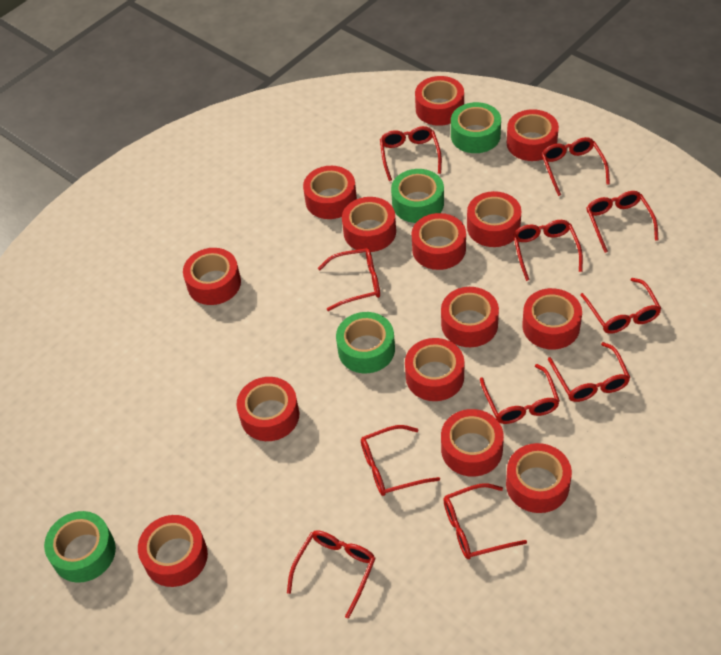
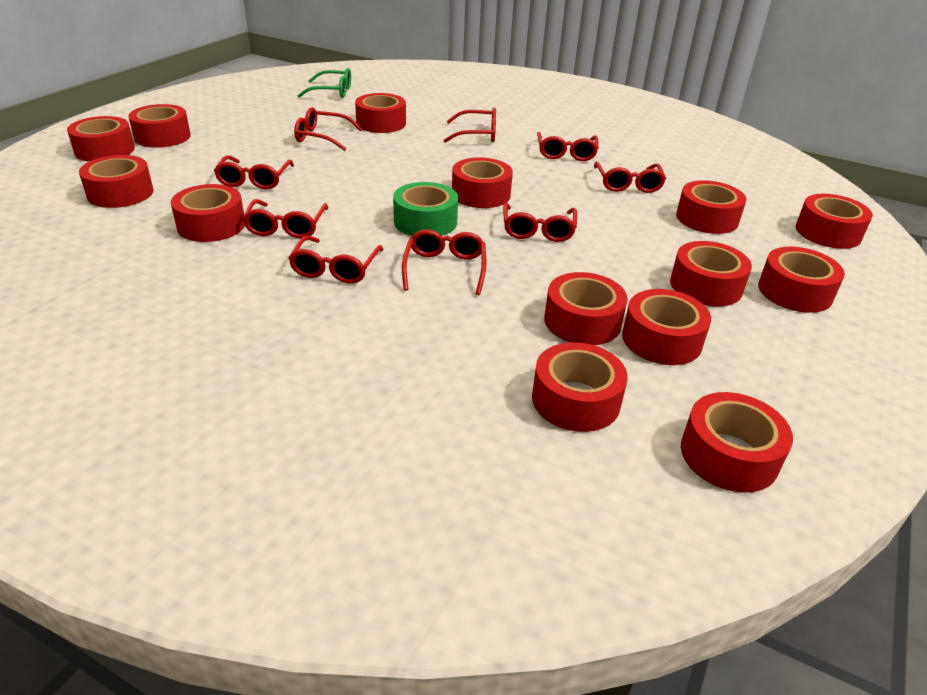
green glasses: 0 -> 1
green tape: 4 -> 1
red glasses: 11 -> 9

